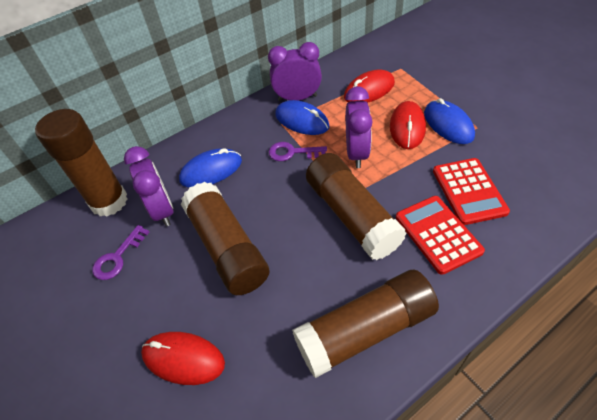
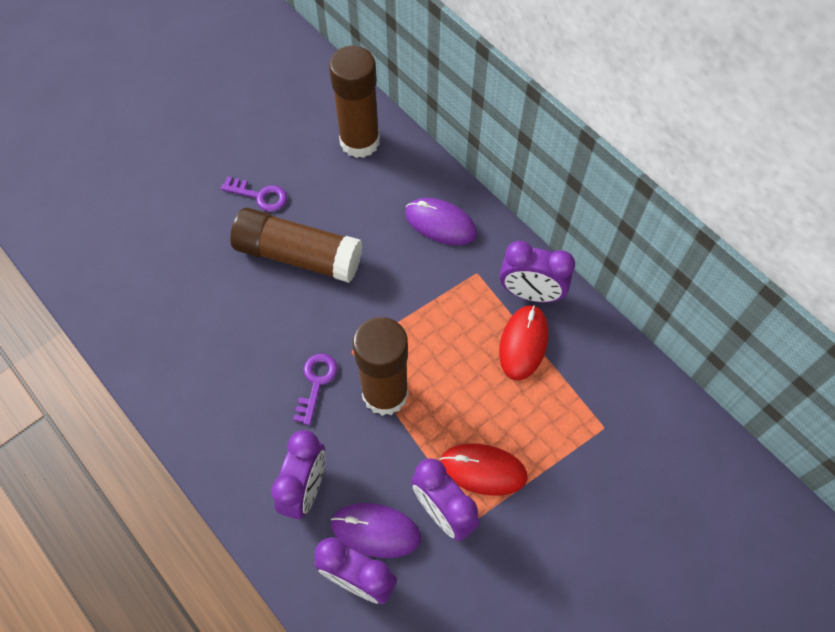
blue mouse: 3 -> 0
brown glue stick: 4 -> 3
purple clock: 3 -> 4
purple mouse: 0 -> 2
red calculator: 2 -> 0
red mouse: 3 -> 2

